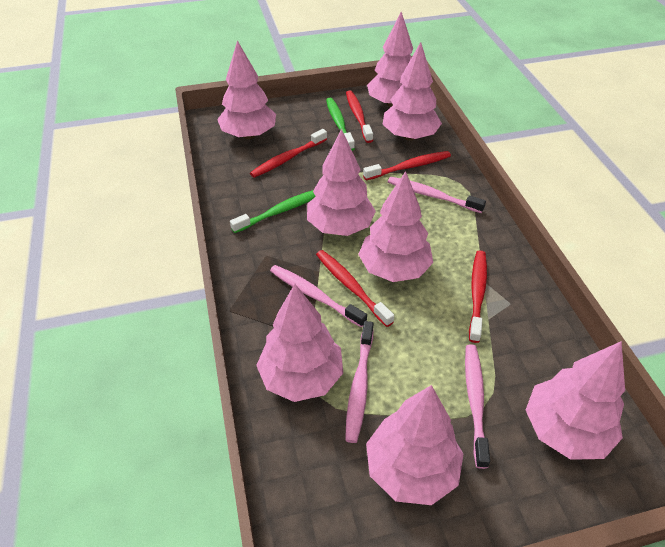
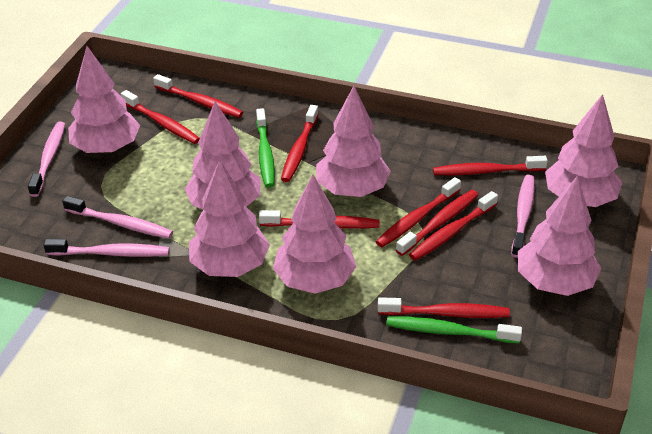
pink tree: 8 -> 7
red toothbrush: 5 -> 9

